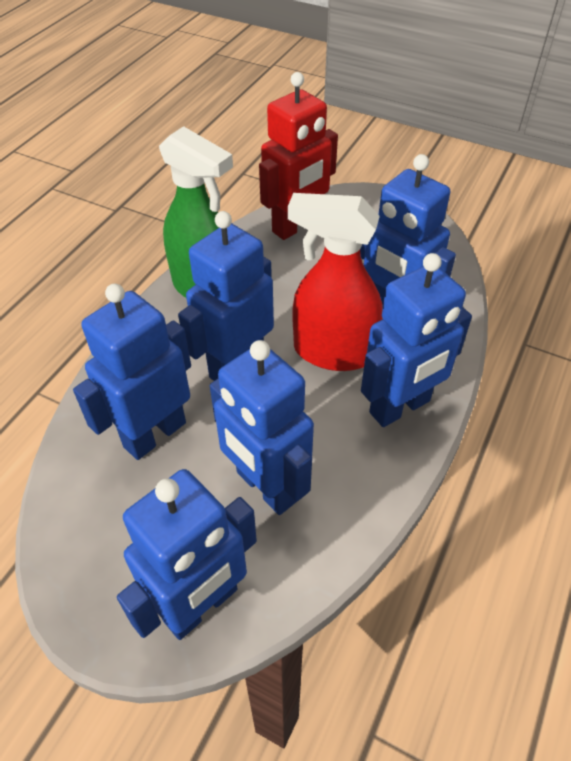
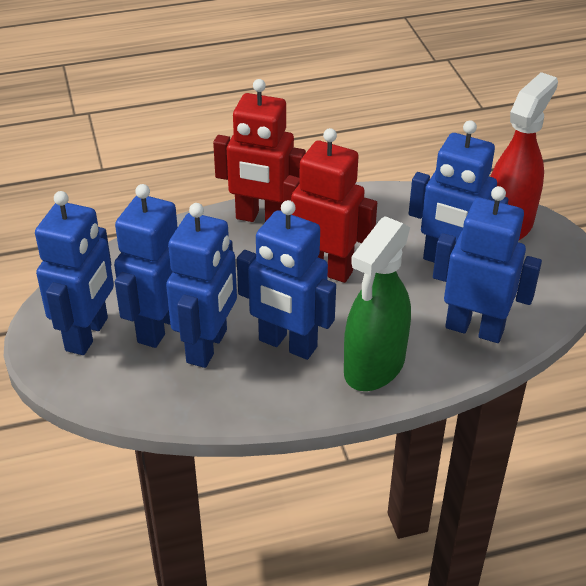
red robot: 1 -> 2

